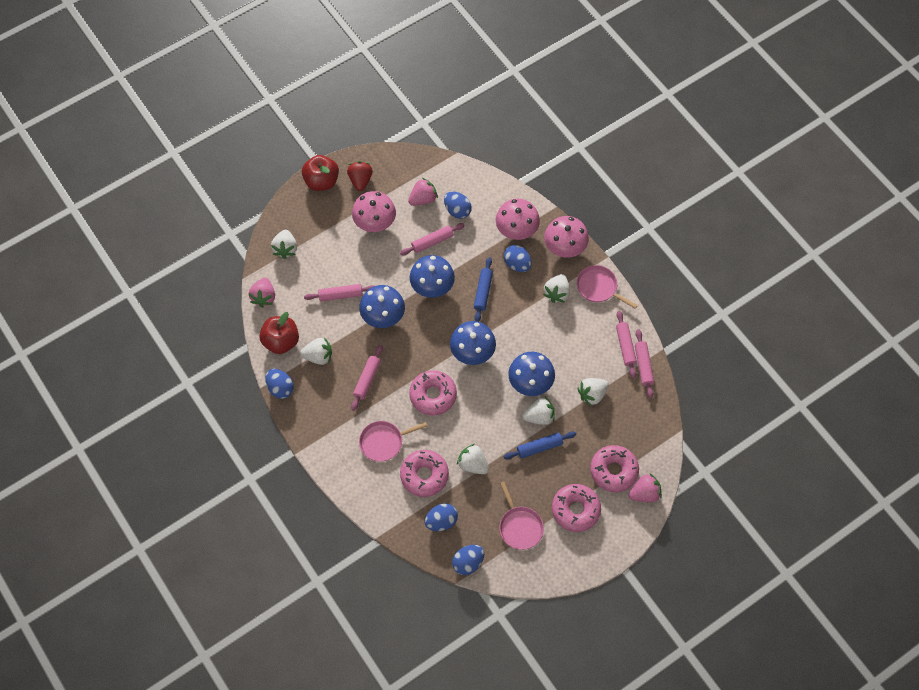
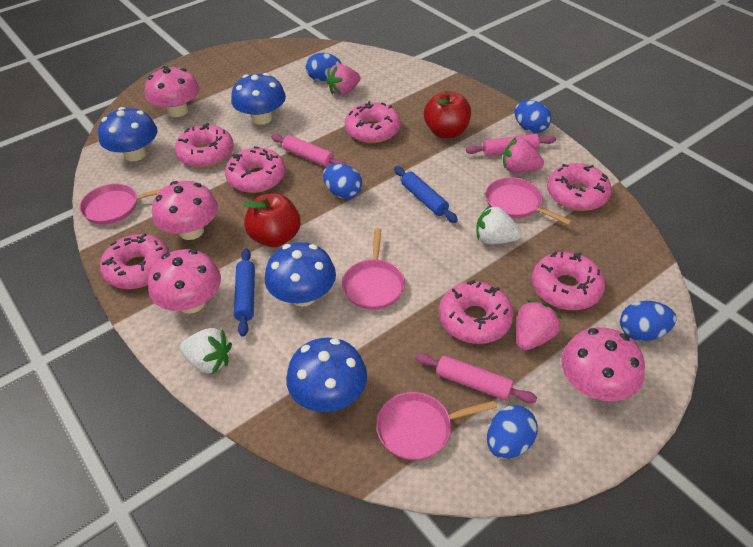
pink donut: 4 -> 7
pink mushroom: 3 -> 4
pink pan: 3 -> 4
pink rolling pin: 5 -> 3
red strawberry: 1 -> 0
white strawberry: 6 -> 2

